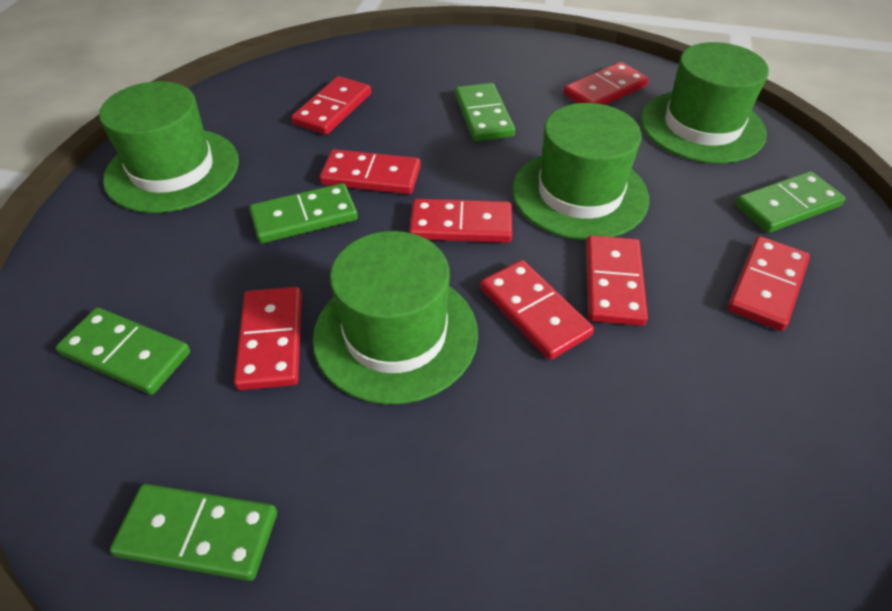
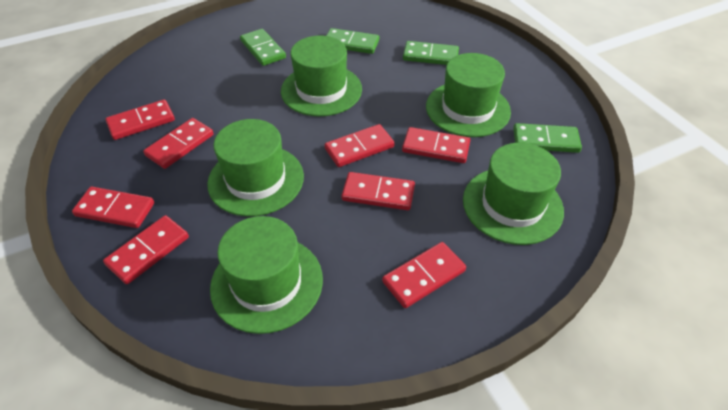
green domino: 5 -> 4
green hat: 4 -> 5

